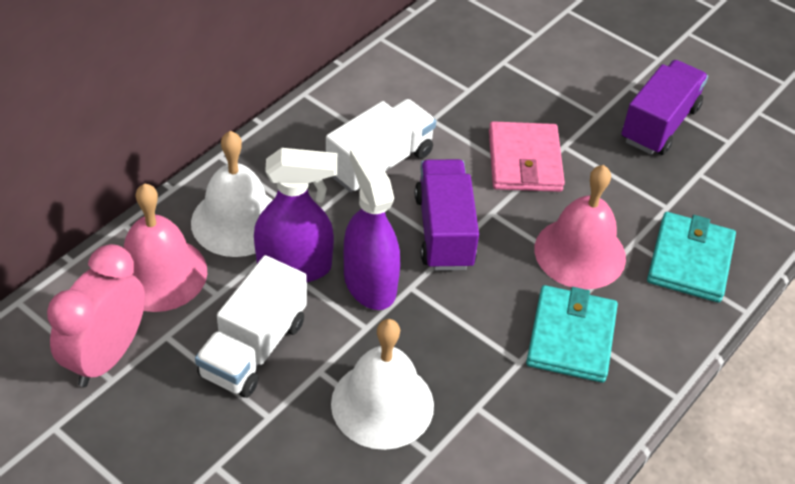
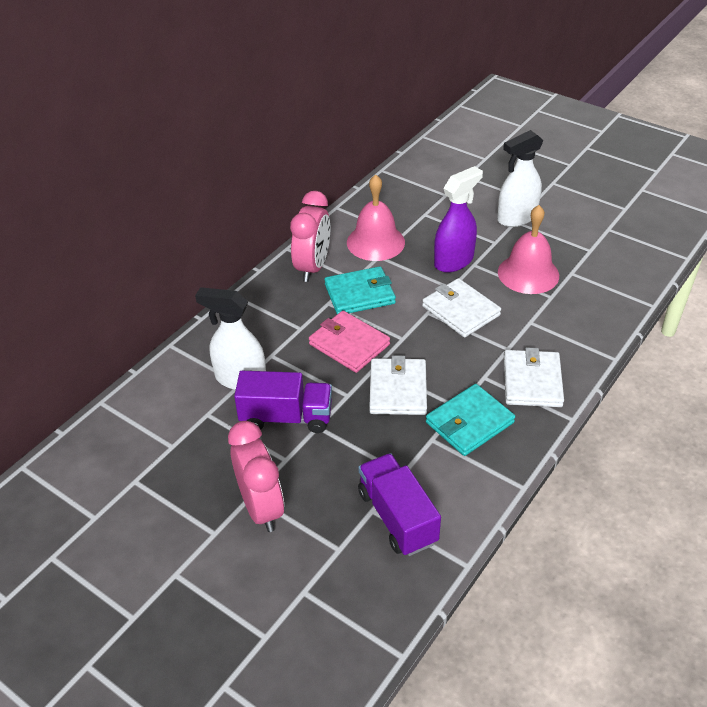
pink clock: 1 -> 2
purple spray bottle: 2 -> 1
white bell: 2 -> 0
white spray bottle: 0 -> 2
white truck: 2 -> 0
white wallet: 0 -> 3

